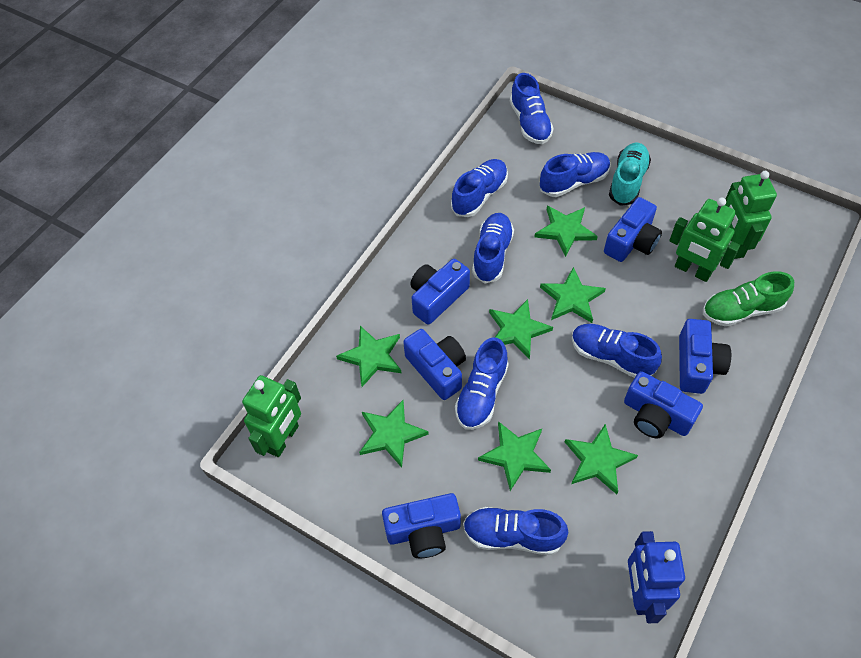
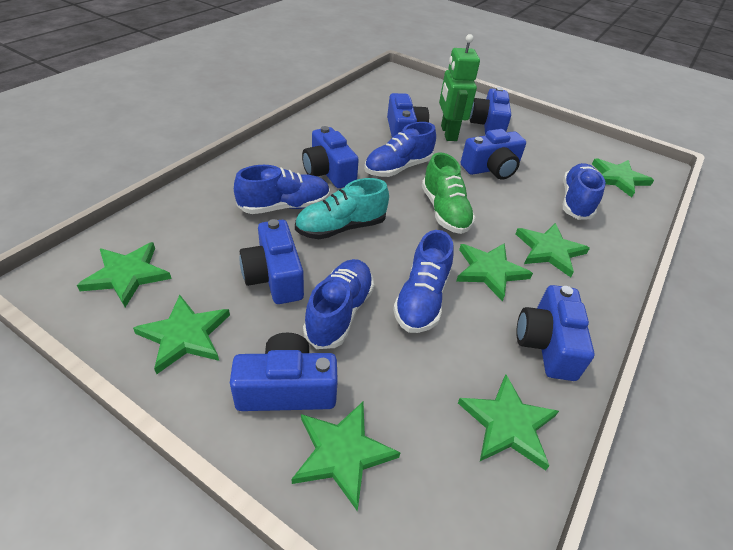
blue camera: 6 -> 7
blue robot: 1 -> 0
blue shoe: 7 -> 5
green robot: 3 -> 1

